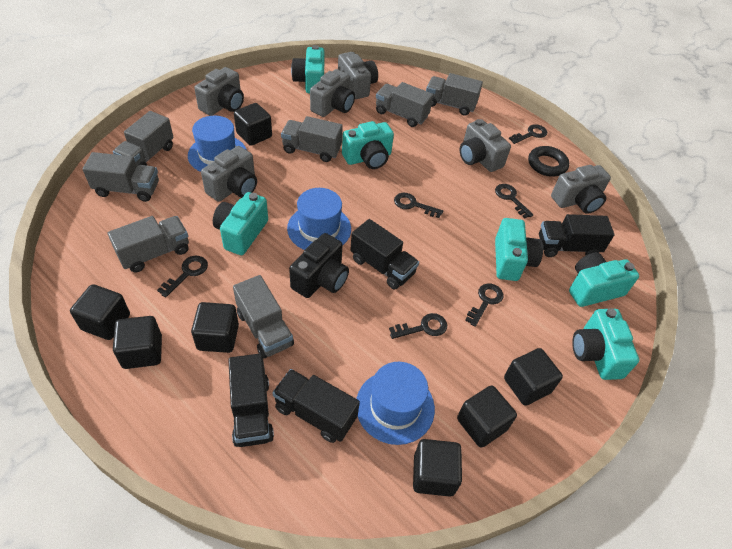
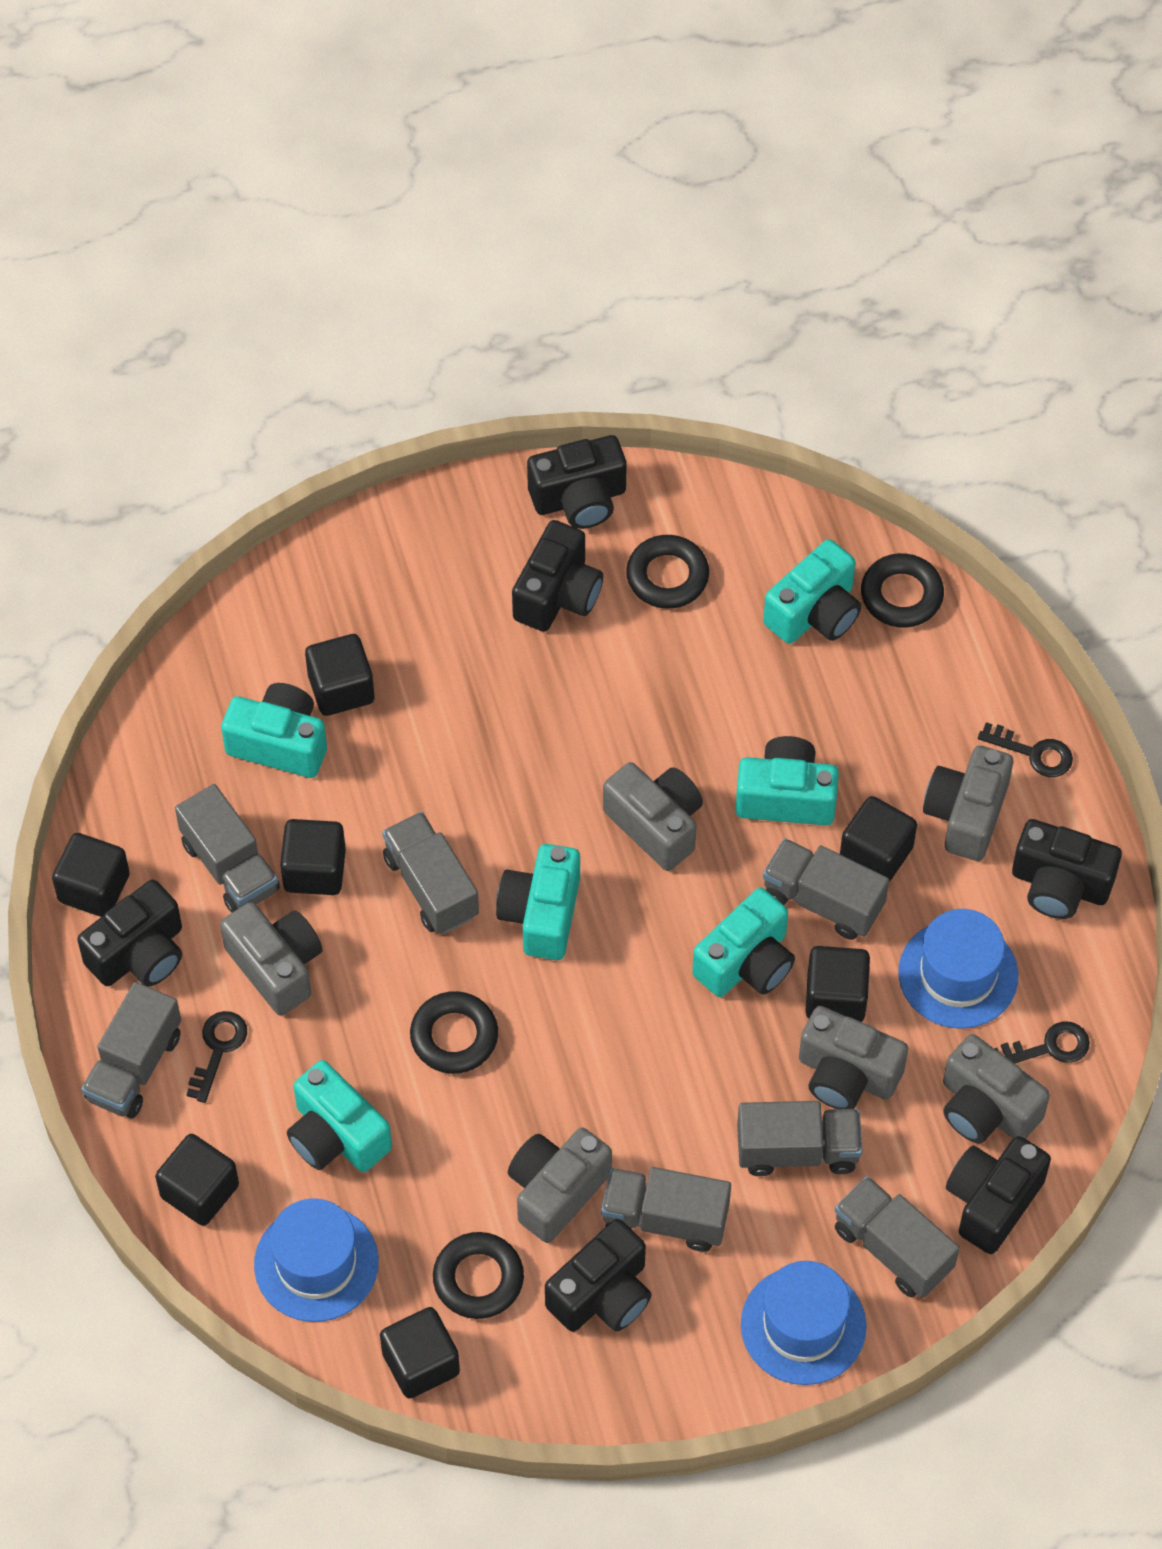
black camera: 1 -> 6
black key: 6 -> 3
black ring: 1 -> 4
black truck: 4 -> 0

